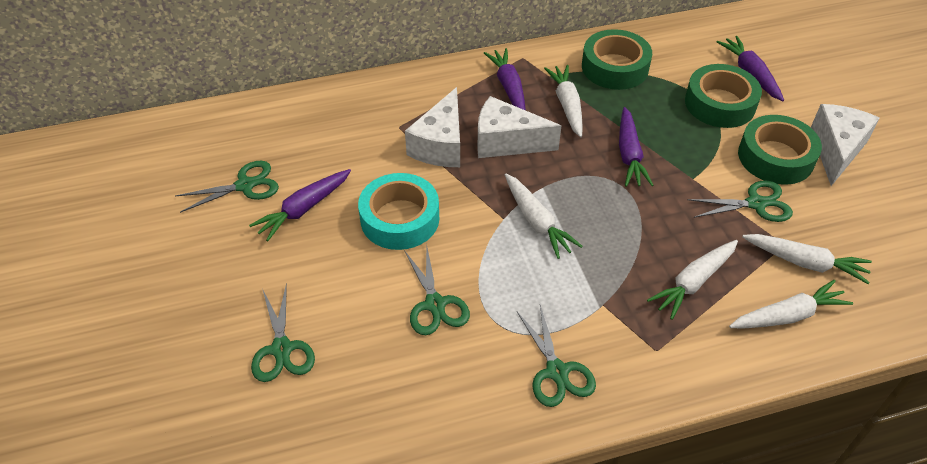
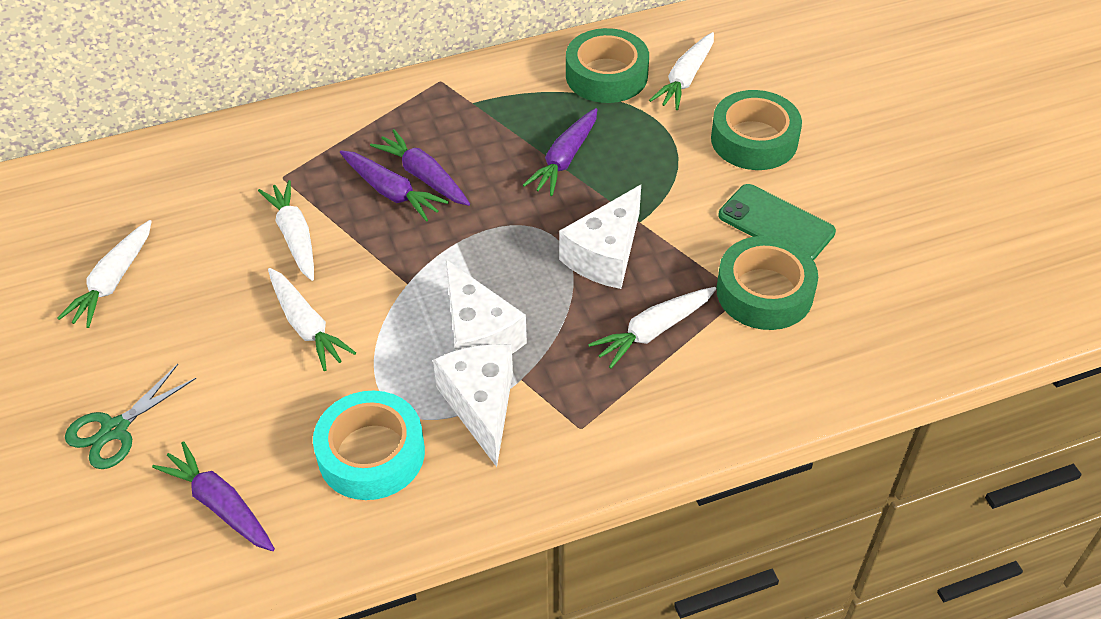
green phone: 0 -> 1
green scissors: 5 -> 1

